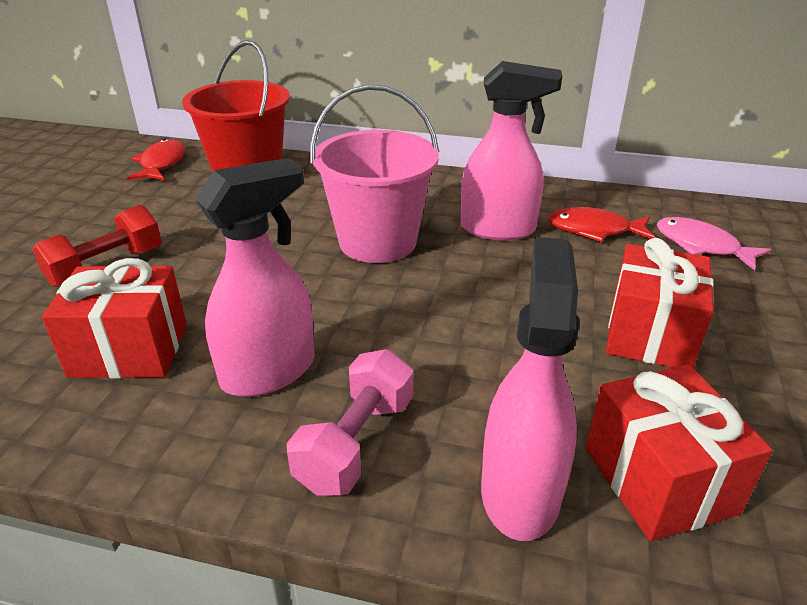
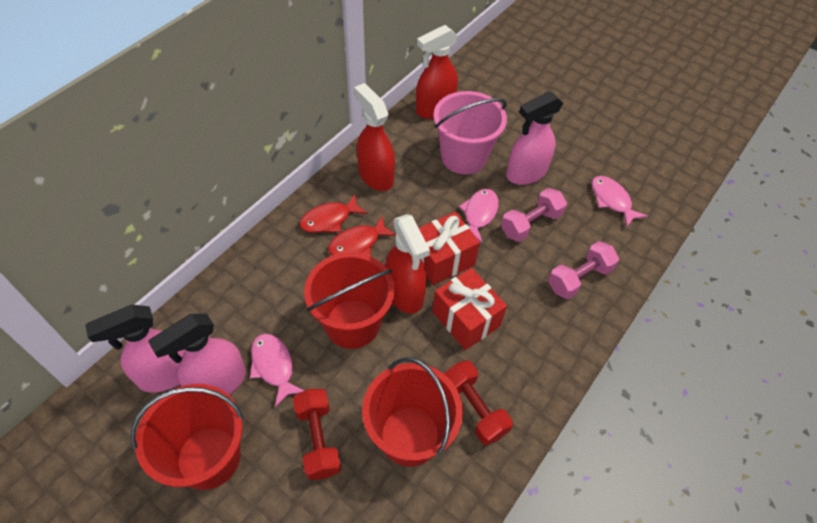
pink dumbbell: 1 -> 2
pink fish: 1 -> 3
red bucket: 1 -> 3
red dumbbell: 1 -> 2
red gift: 3 -> 2
red spray bottle: 0 -> 3

